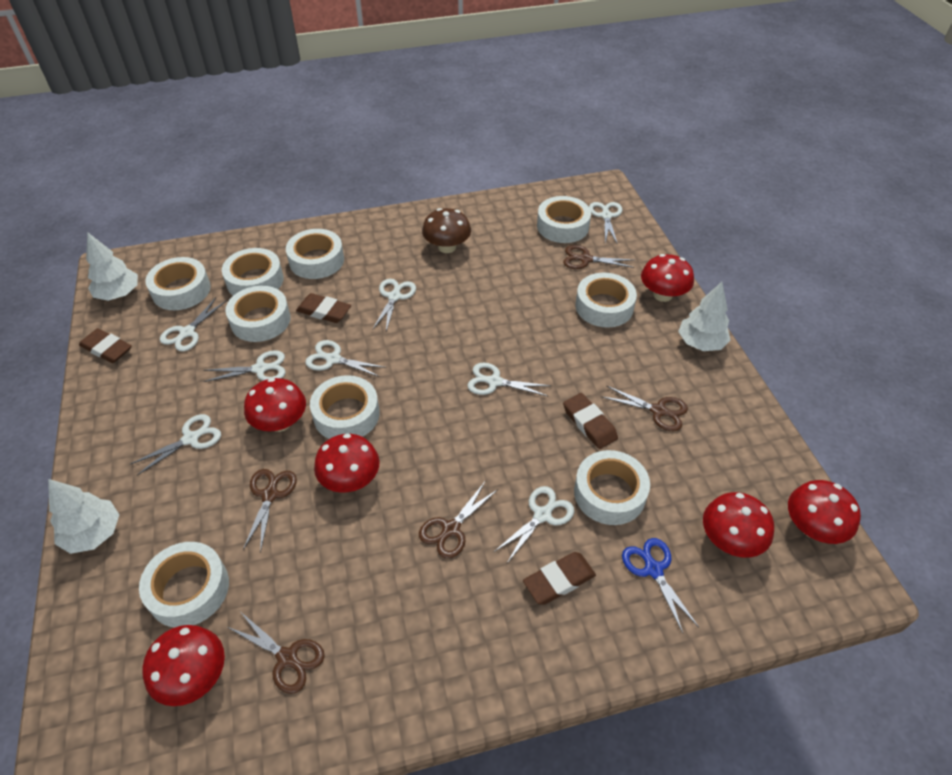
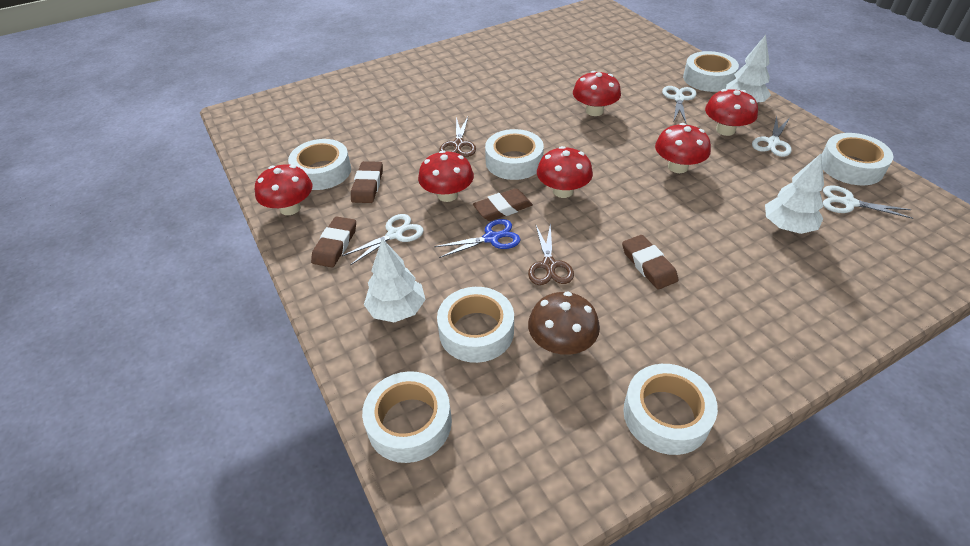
brown scissors: 5 -> 2
white scissors: 8 -> 4
white tape: 9 -> 7

